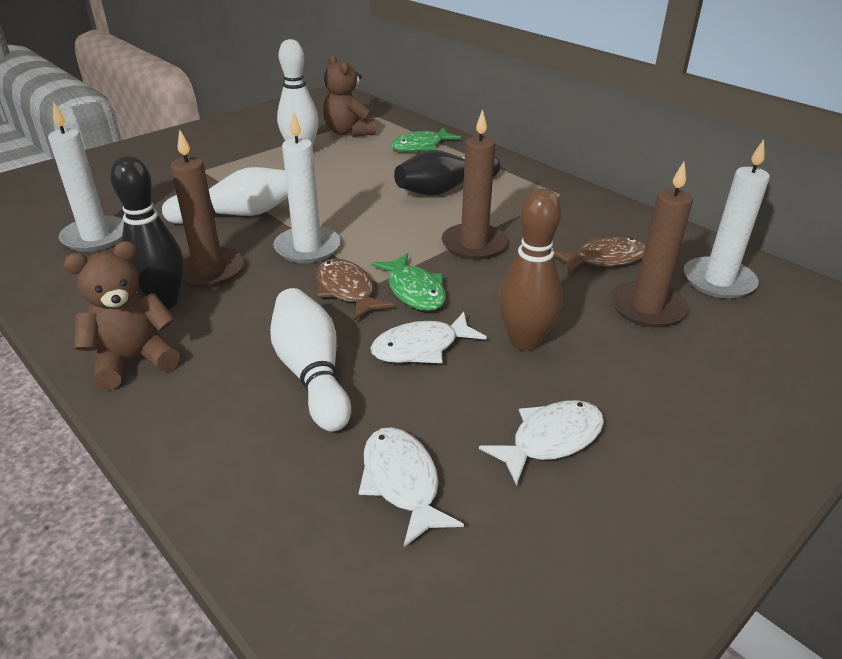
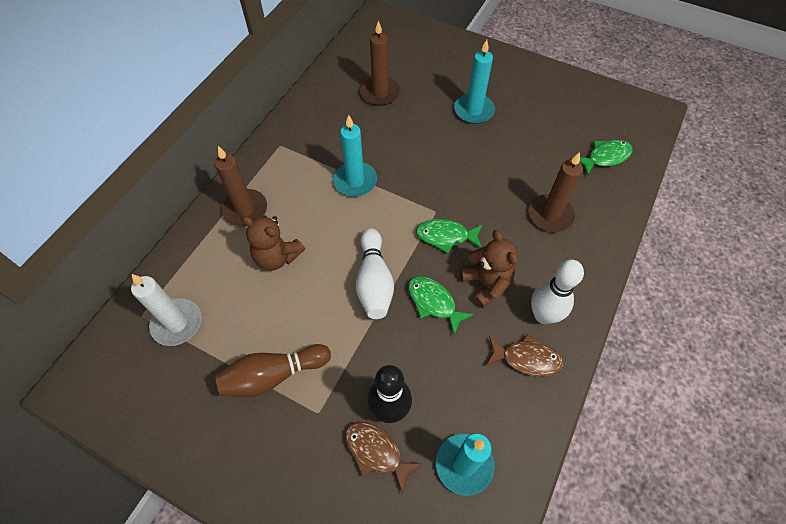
black bowling pin: 2 -> 1
green fish: 2 -> 3
turquoise candle: 0 -> 3
white bowling pin: 3 -> 2
white candle: 3 -> 1
white fish: 3 -> 0

